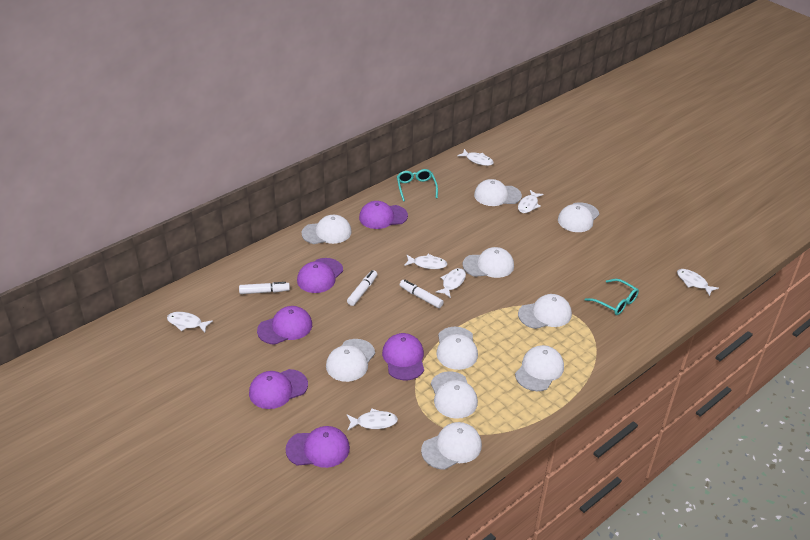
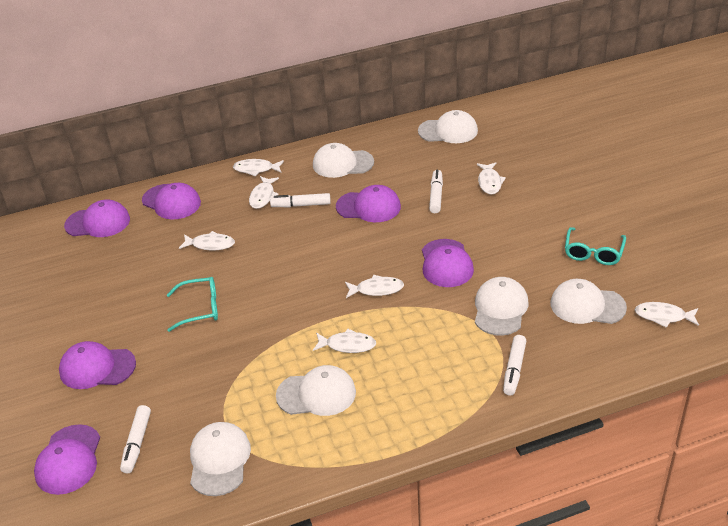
white cap: 10 -> 6
white marker: 3 -> 4

